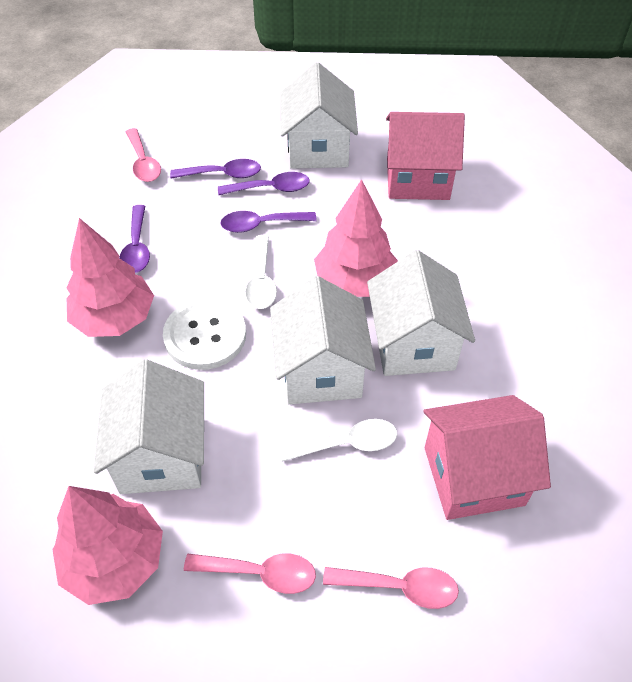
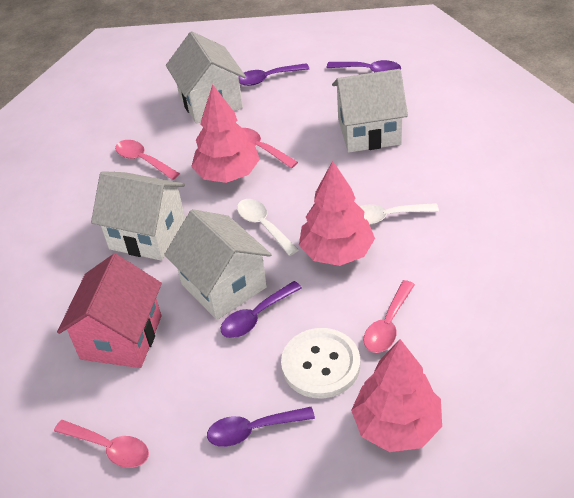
pink house: 2 -> 1
pink spoon: 3 -> 4

